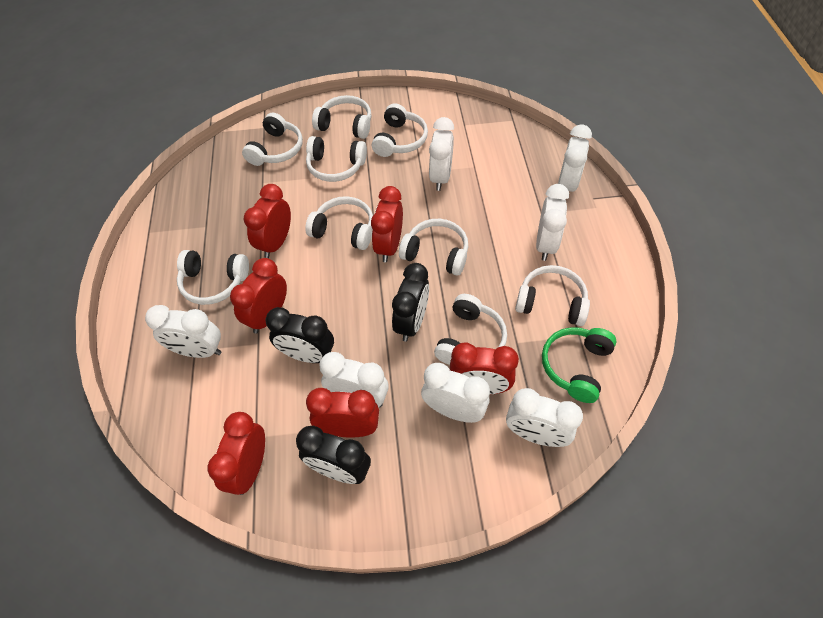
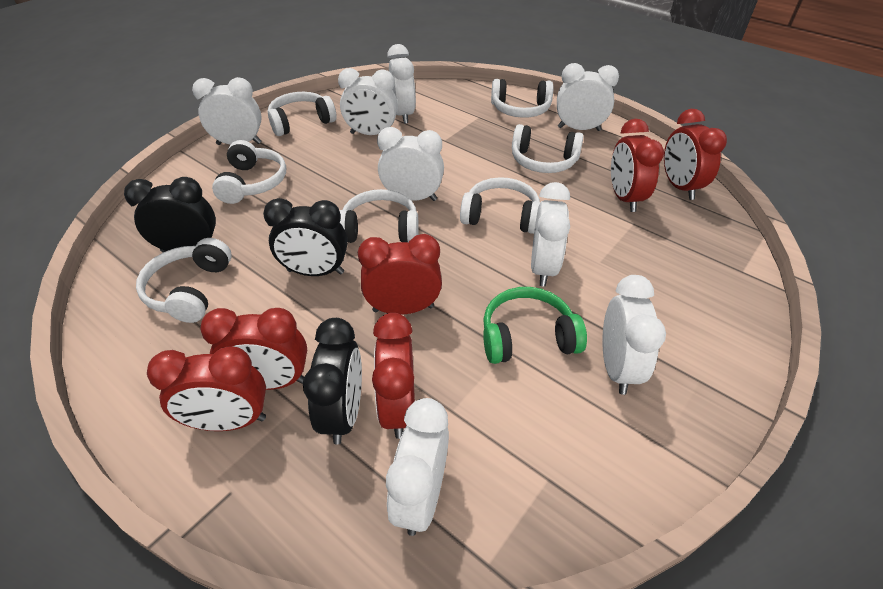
white clock: 7 -> 8
white headphones: 9 -> 7

